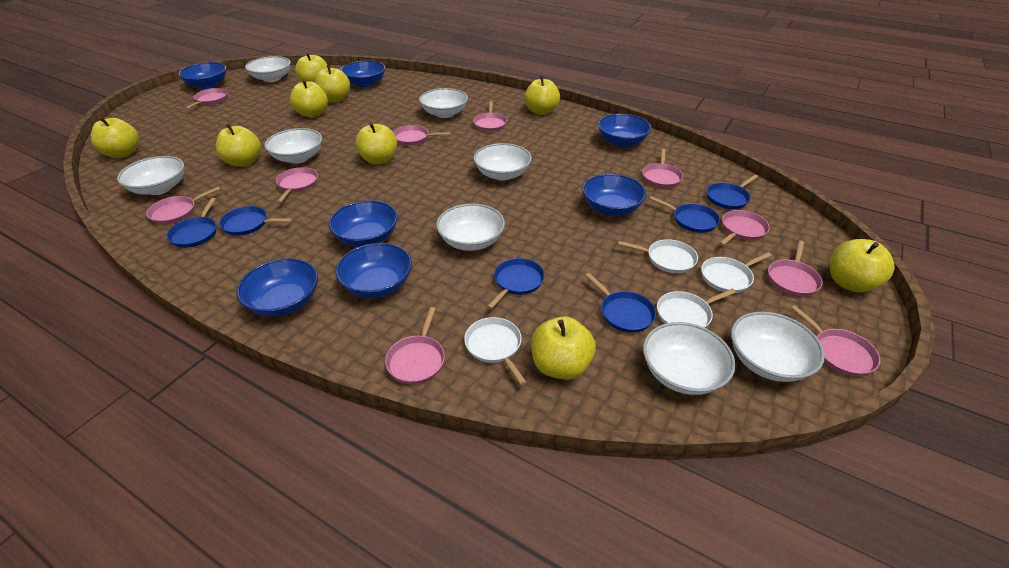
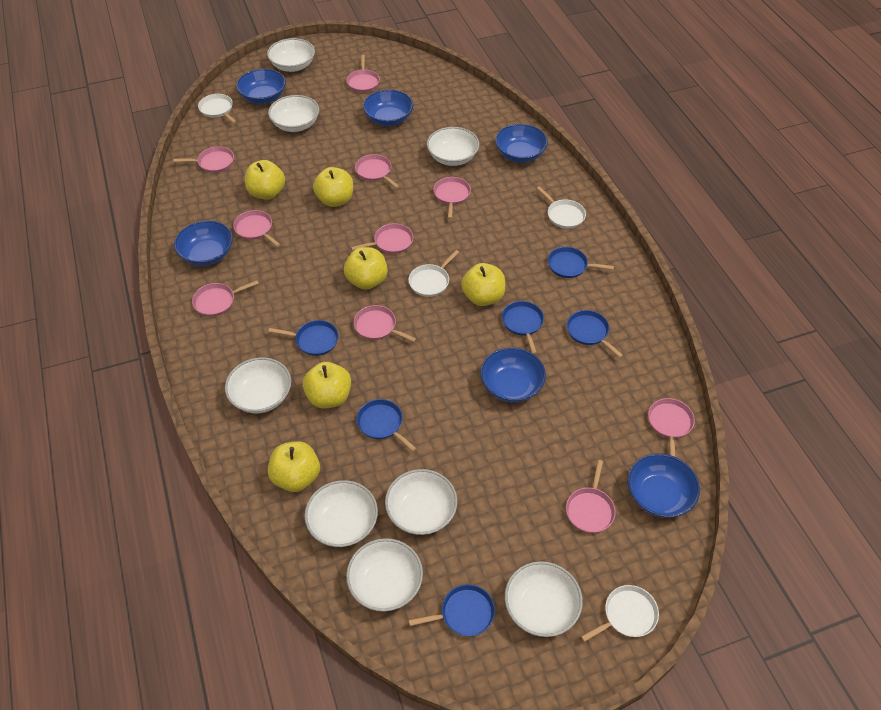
blue bowl: 7 -> 6
yellow apple: 9 -> 6

